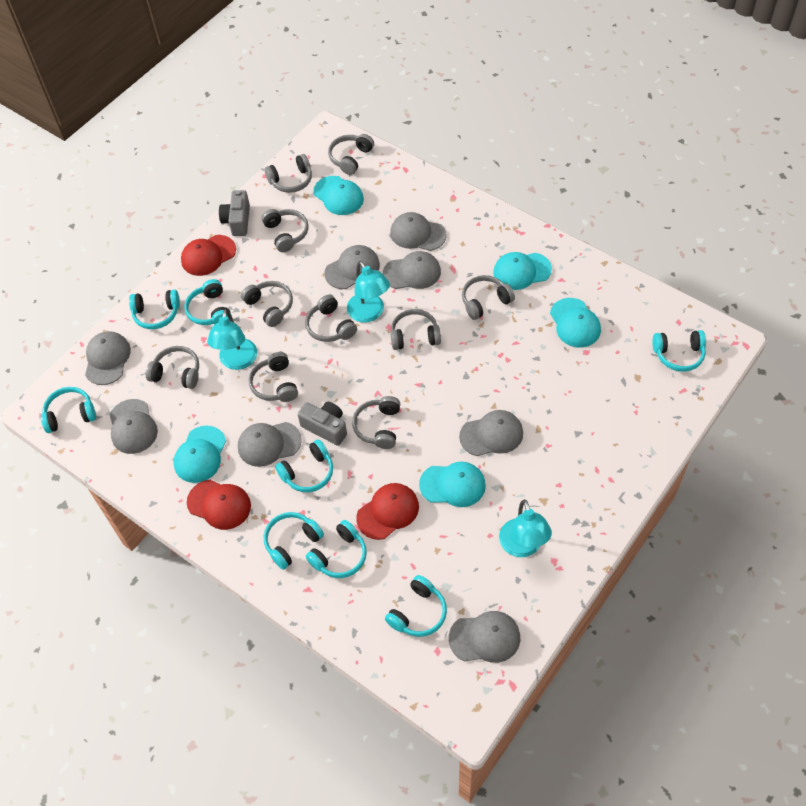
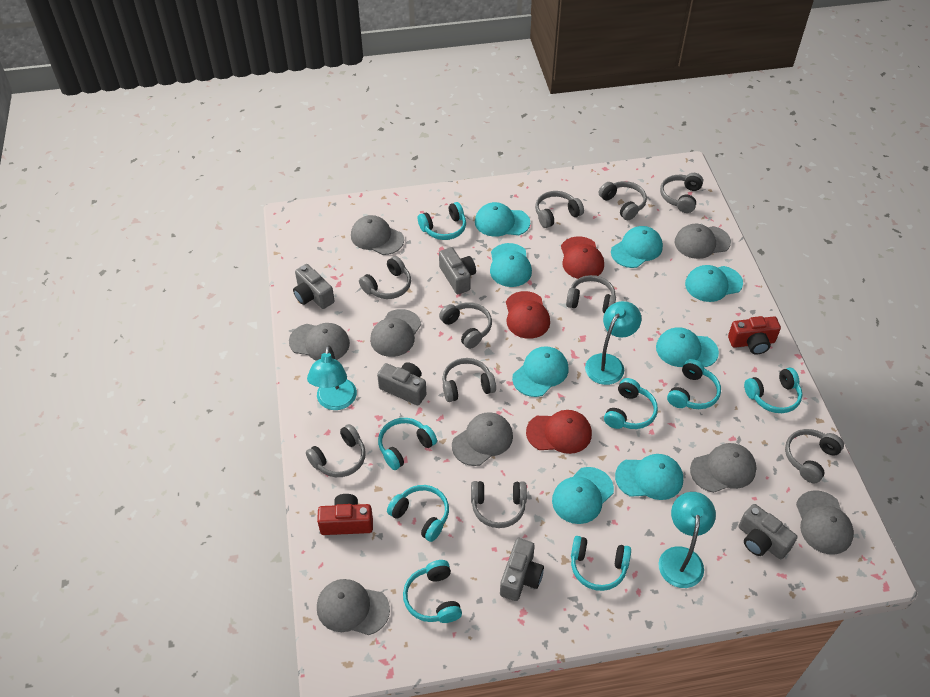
grey camera: 2 -> 5
red camera: 0 -> 2
turquoise cap: 5 -> 8

